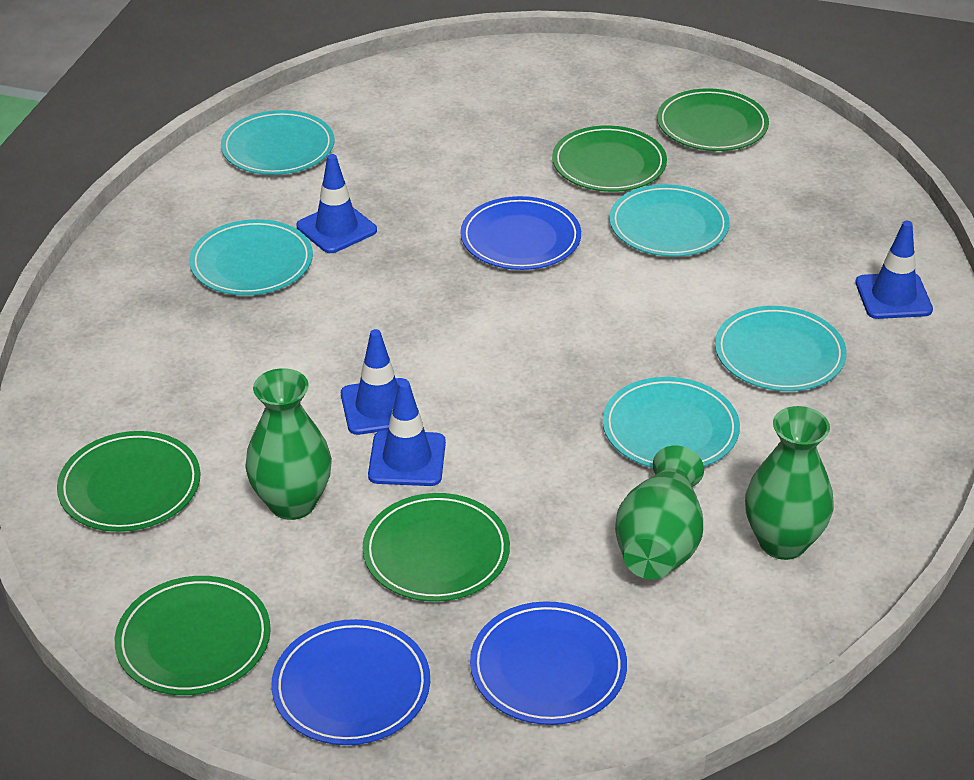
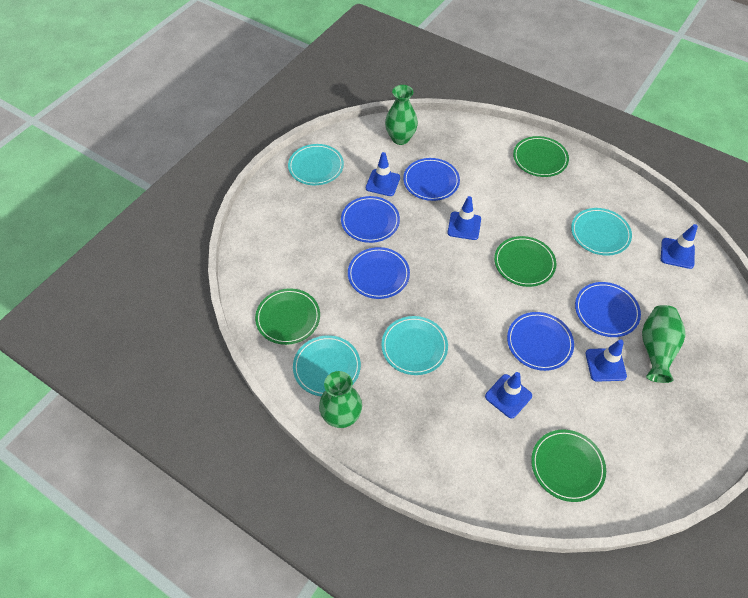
blue plate: 3 -> 5
blue traffic cone: 4 -> 5
green plate: 5 -> 4
turquoise plate: 5 -> 4

